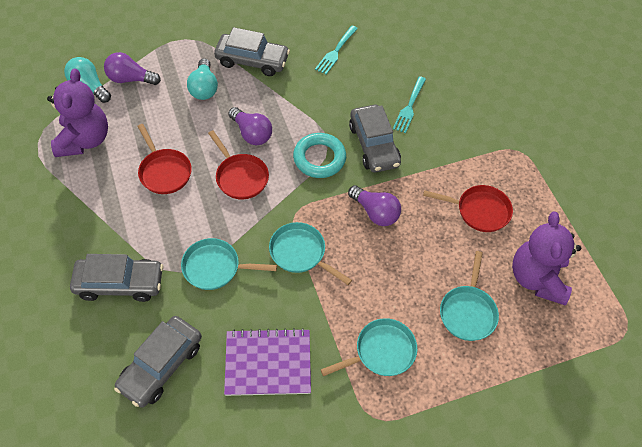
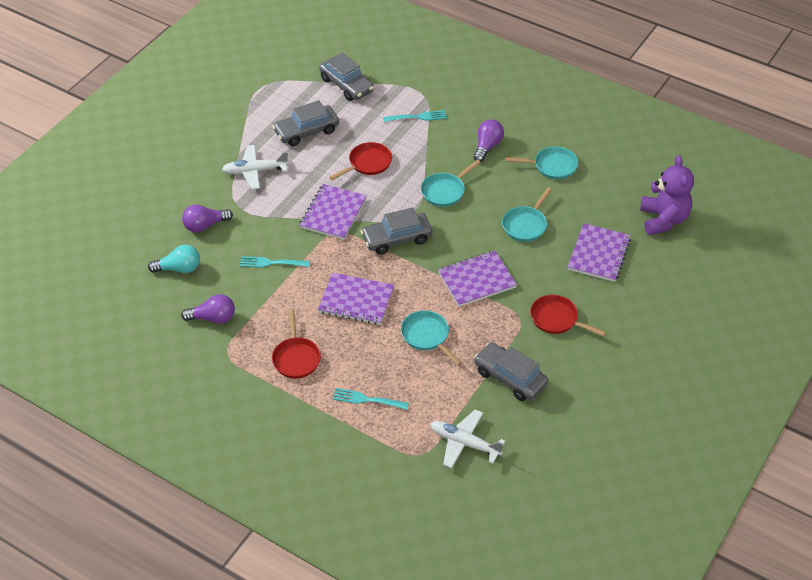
purple notebook: 1 -> 4
purple teddy bear: 2 -> 1
turquoise fork: 2 -> 3
turquoise light bulb: 2 -> 1
turquoise ring: 1 -> 0
white plane: 0 -> 2

